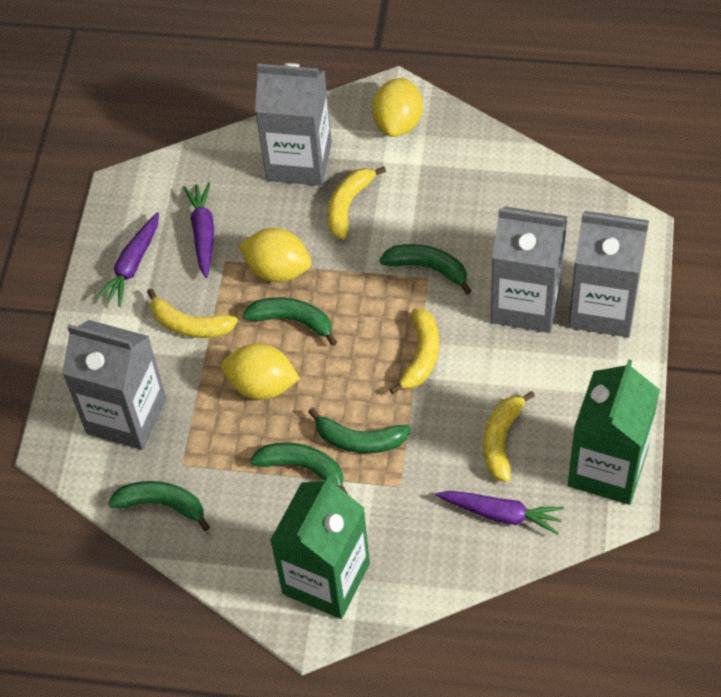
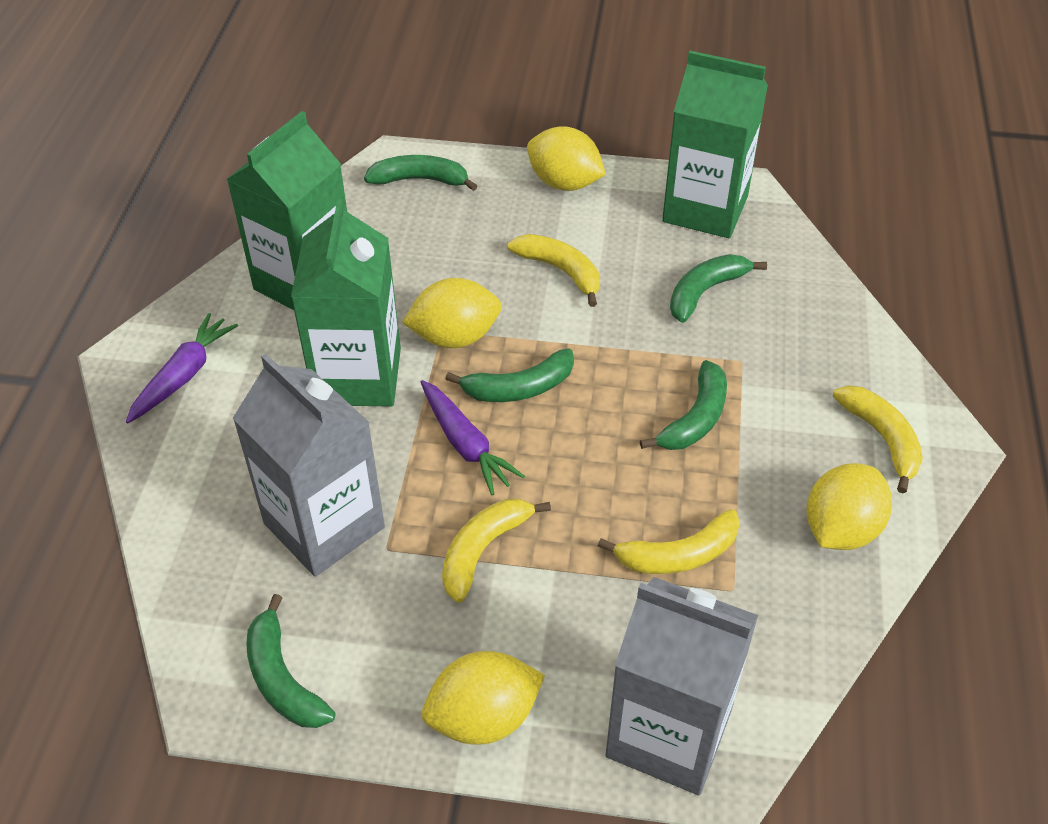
green carton: 2 -> 3
grey carton: 4 -> 2
purple carrot: 3 -> 2
yellow lemon: 3 -> 4

